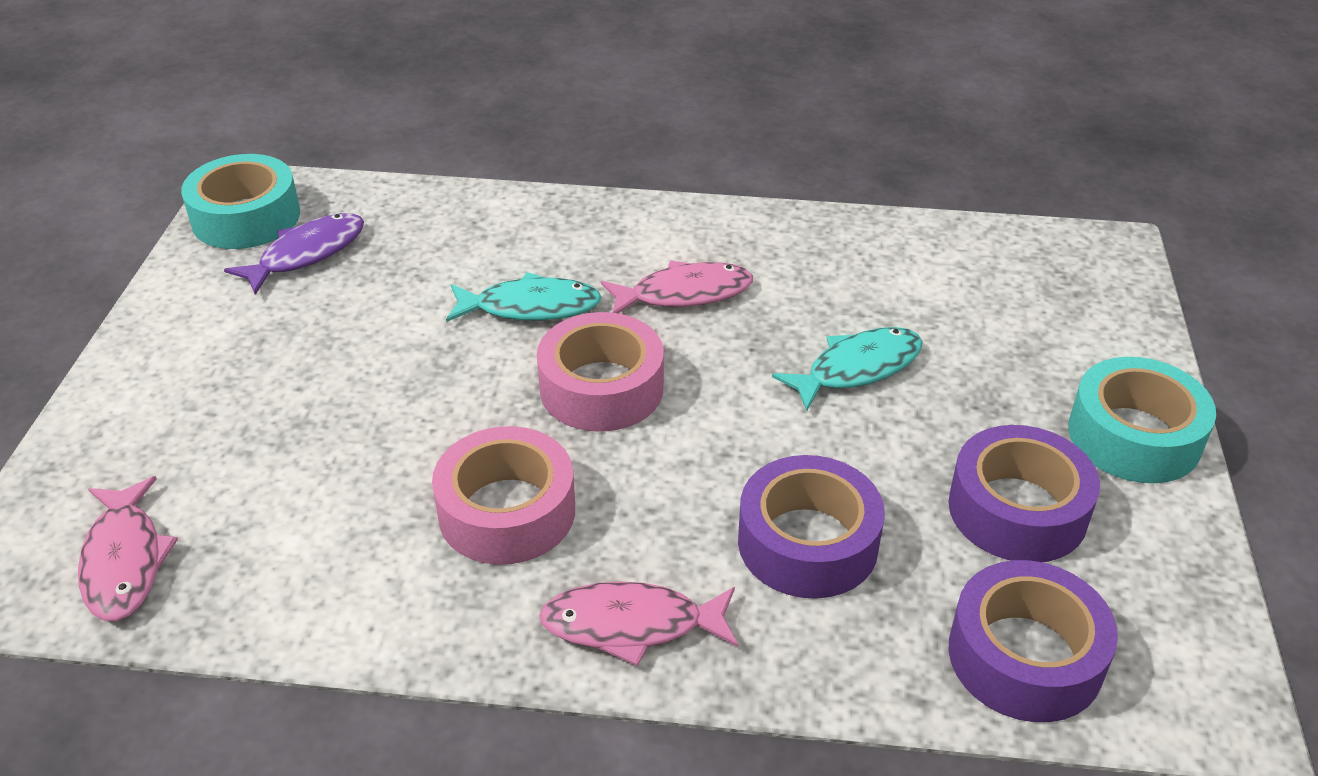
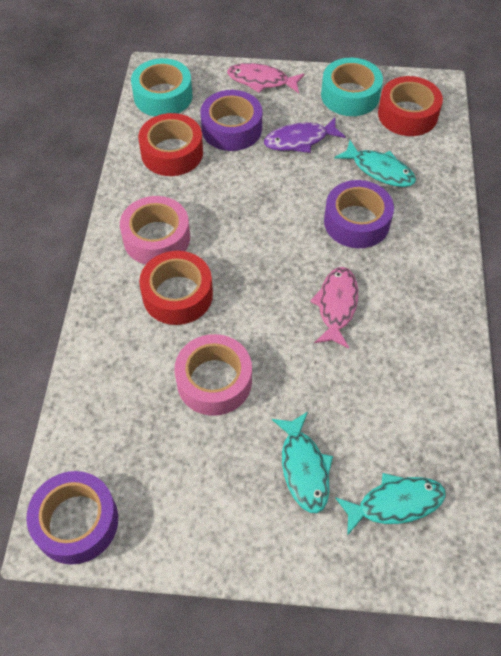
pink fish: 3 -> 2
red tape: 0 -> 3
turquoise fish: 2 -> 3

